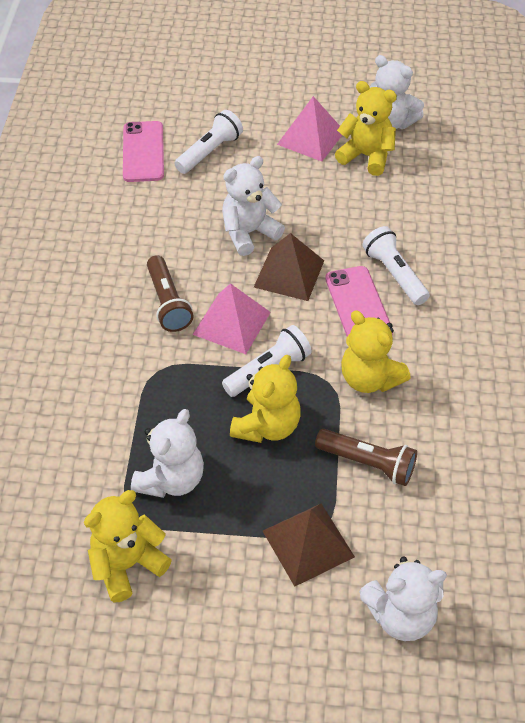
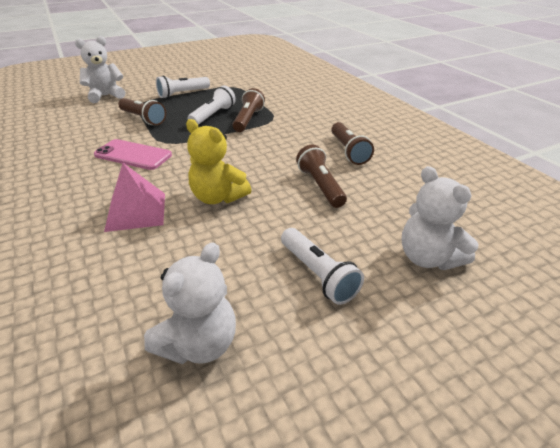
brown flashlight: 2 -> 4
brown pyramid: 2 -> 0
pink phone: 2 -> 1
pink pyramid: 2 -> 1
white teddy bear: 4 -> 3
yellow teddy bear: 4 -> 1

